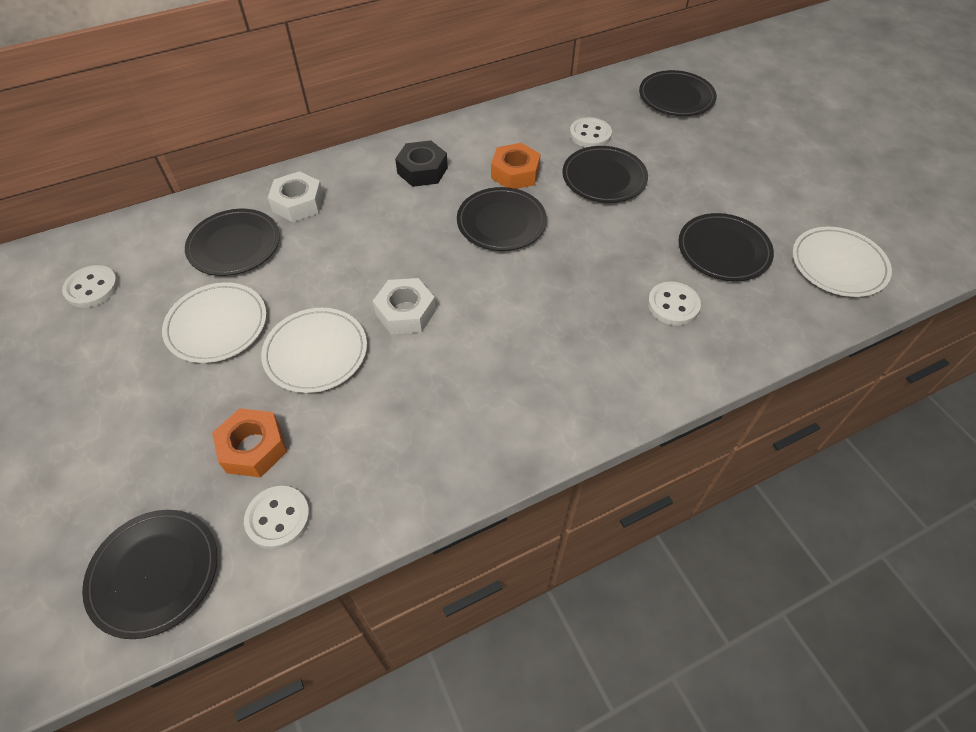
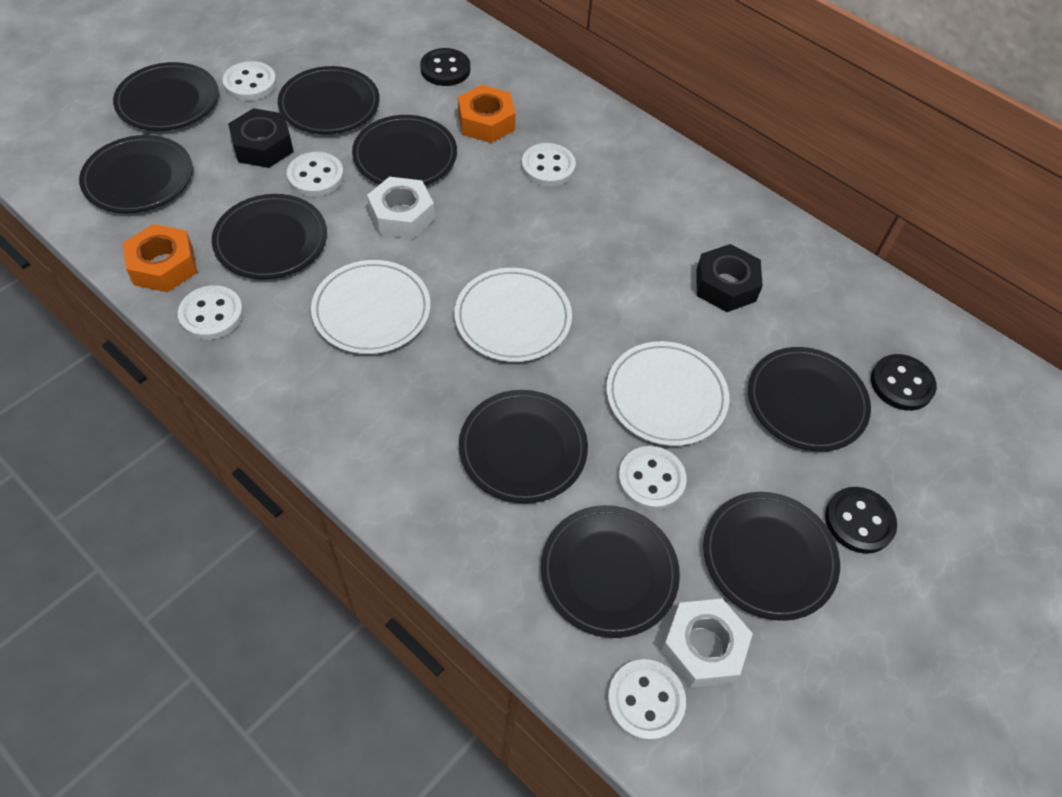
black button: 0 -> 3
black nut: 1 -> 2
black plate: 6 -> 9
white button: 4 -> 6

